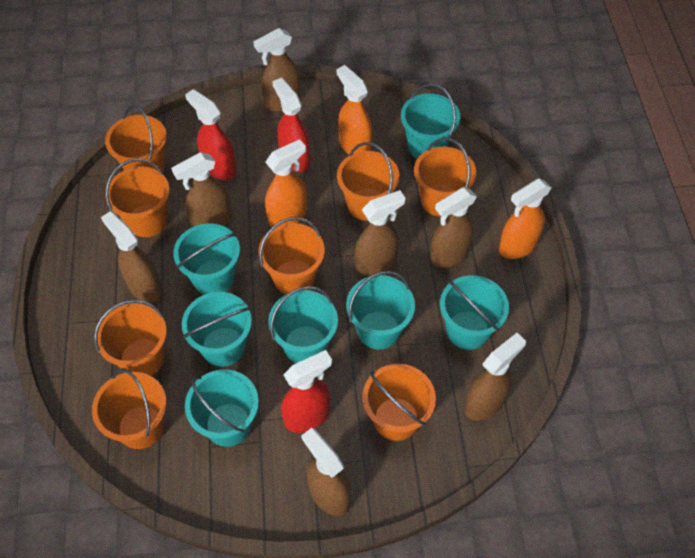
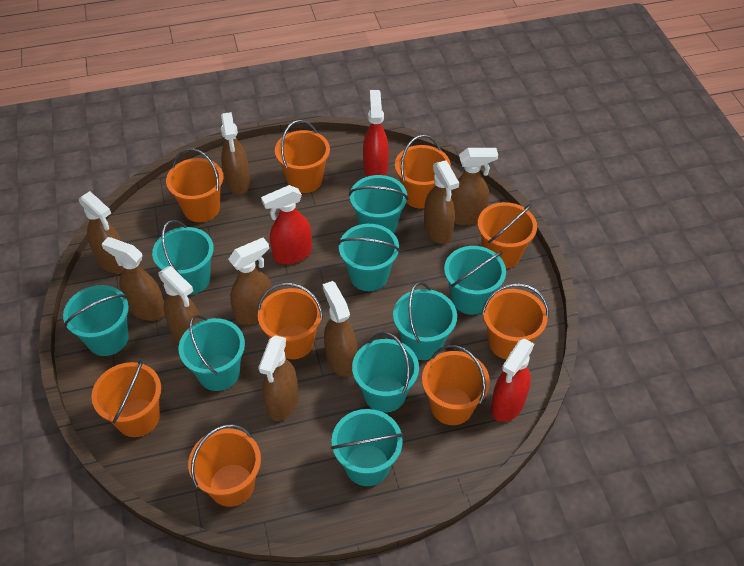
brown spray bottle: 7 -> 9
orange bucket: 8 -> 9
orange spray bottle: 3 -> 0
turquoise bucket: 7 -> 9

